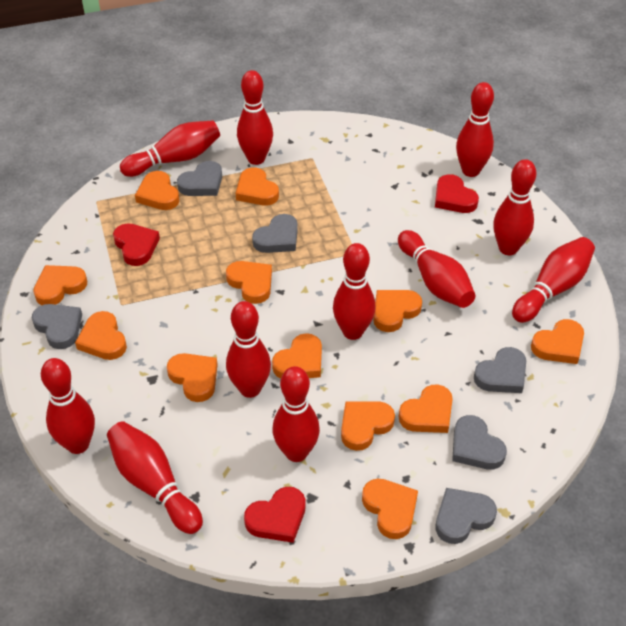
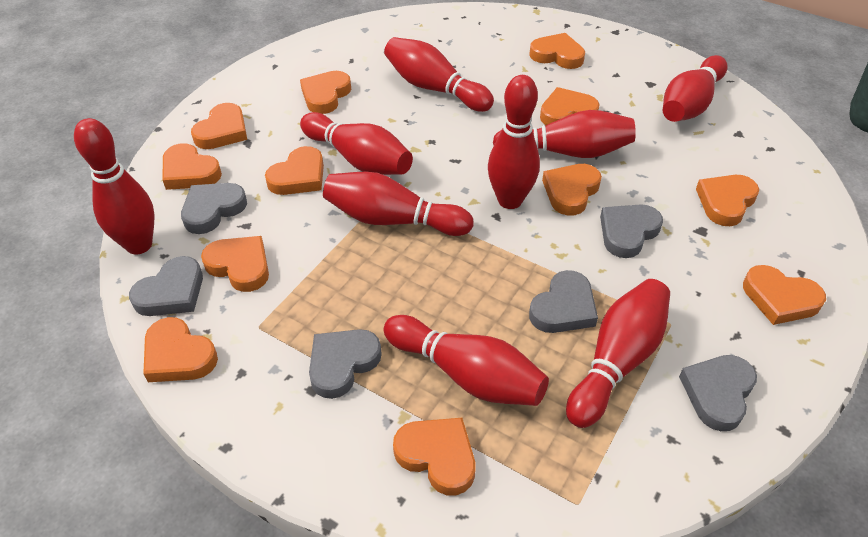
red bowling pin: 11 -> 9
red heart: 3 -> 0

